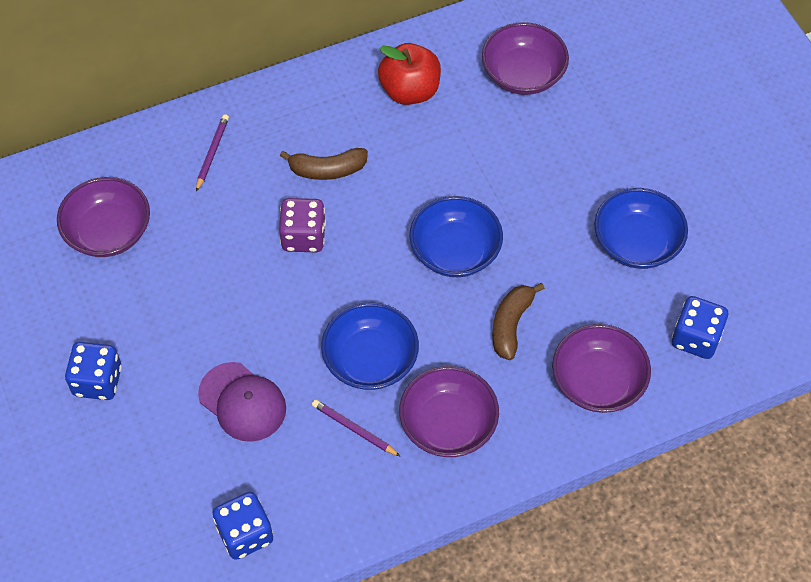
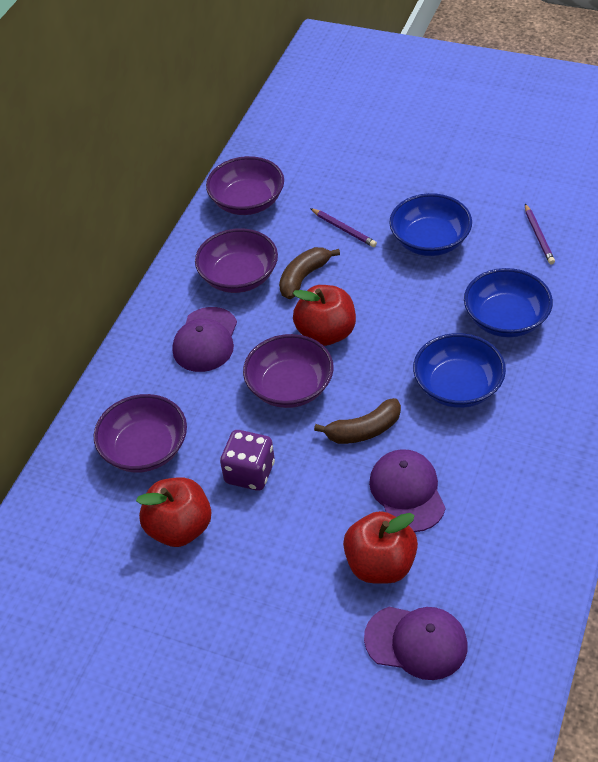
blue dice: 3 -> 0
purple cap: 1 -> 3
red apple: 1 -> 3

